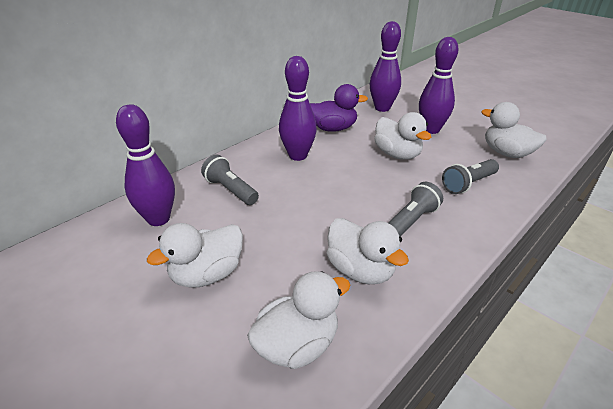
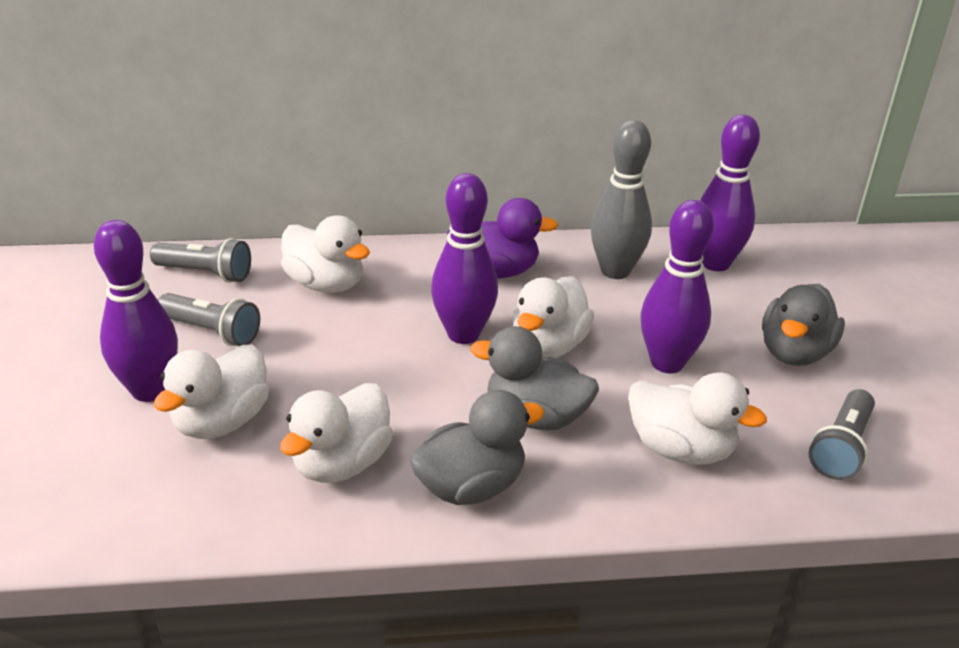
grey bowling pin: 0 -> 1
grey duck: 0 -> 3

